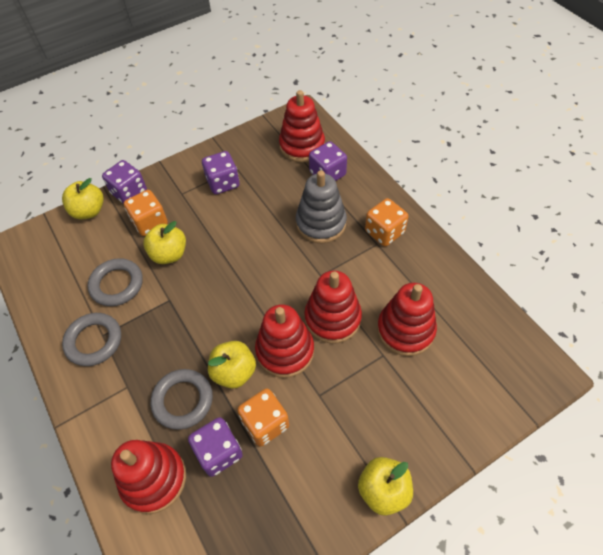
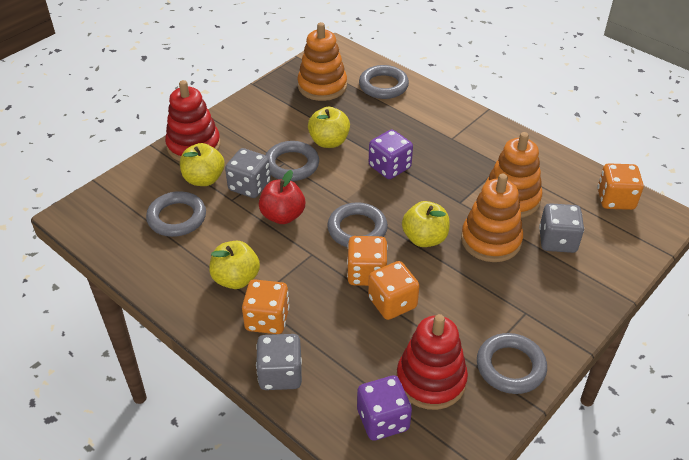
grey dice: 0 -> 3
grey ring: 3 -> 5
grey stacking toy: 1 -> 0
orange dice: 3 -> 4
orange stacking toy: 0 -> 3
purple dice: 4 -> 2
red apple: 0 -> 1
red stacking toy: 5 -> 2

